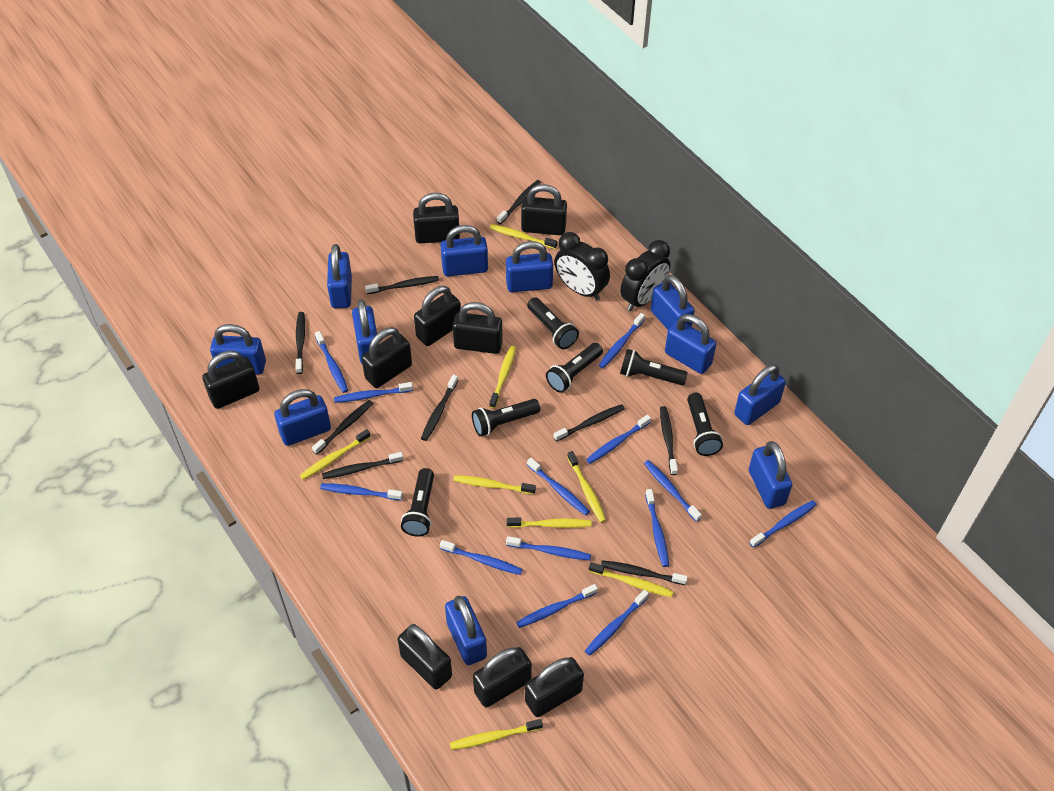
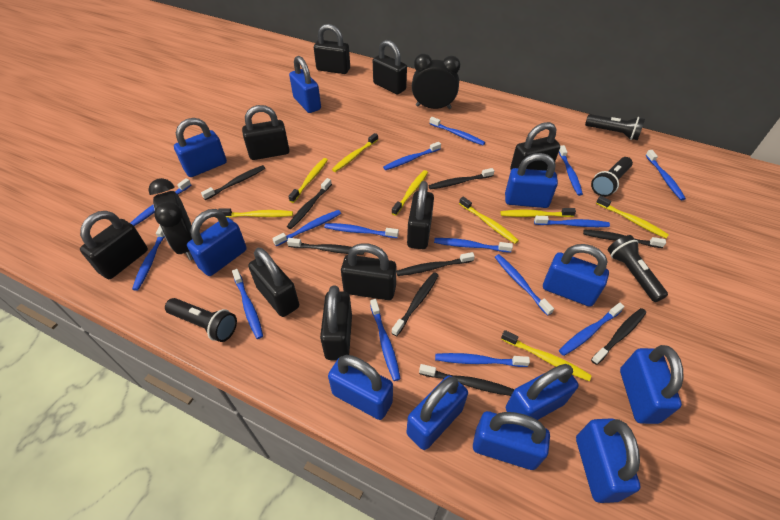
black flashlight: 6 -> 4
blue toothbrush: 13 -> 15

